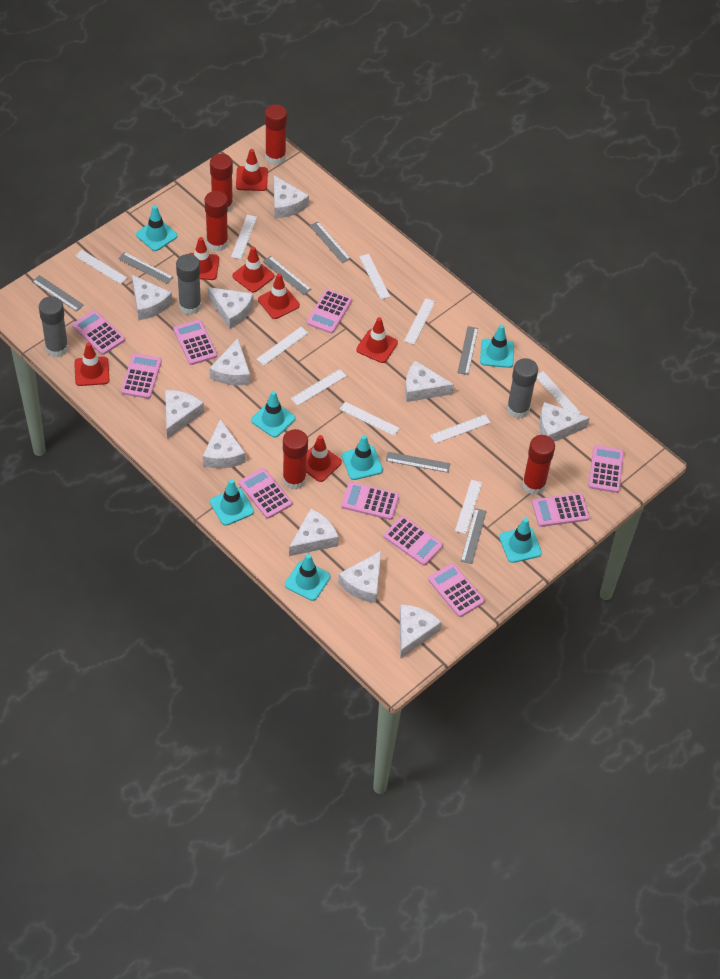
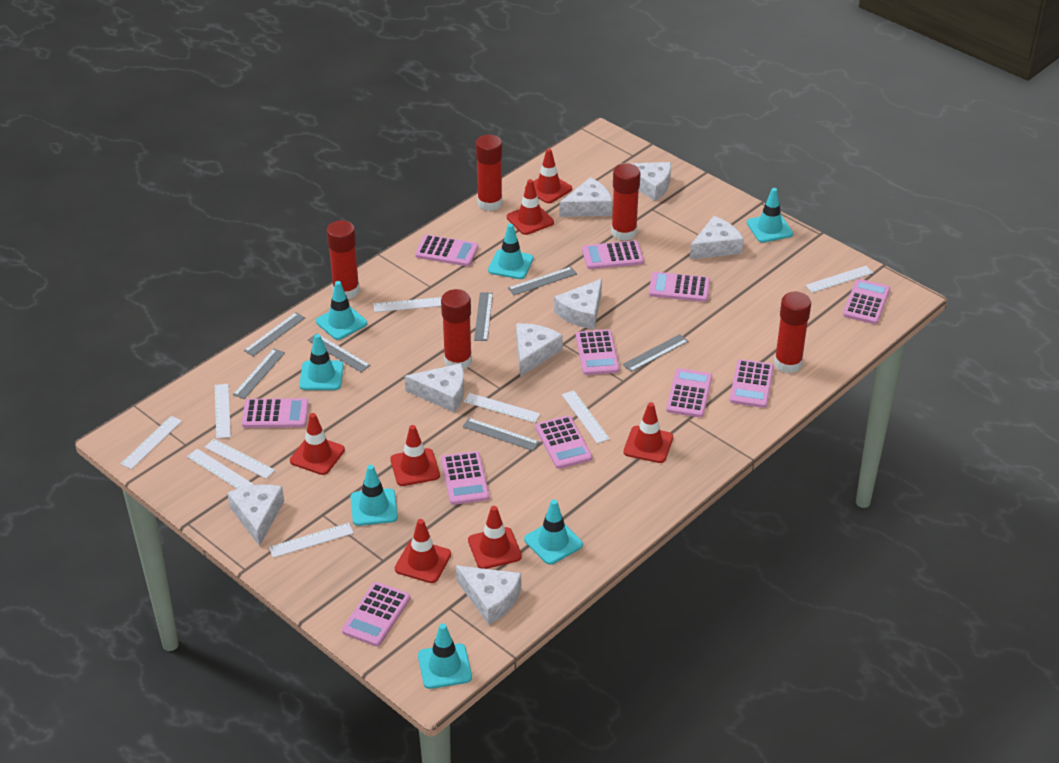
grey glue stick: 3 -> 0
pink calculator: 10 -> 11
white cheese: 11 -> 8
white ruler: 10 -> 9

